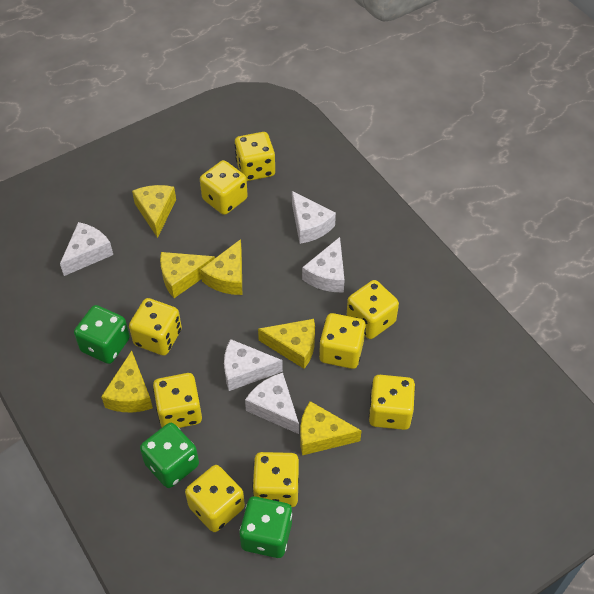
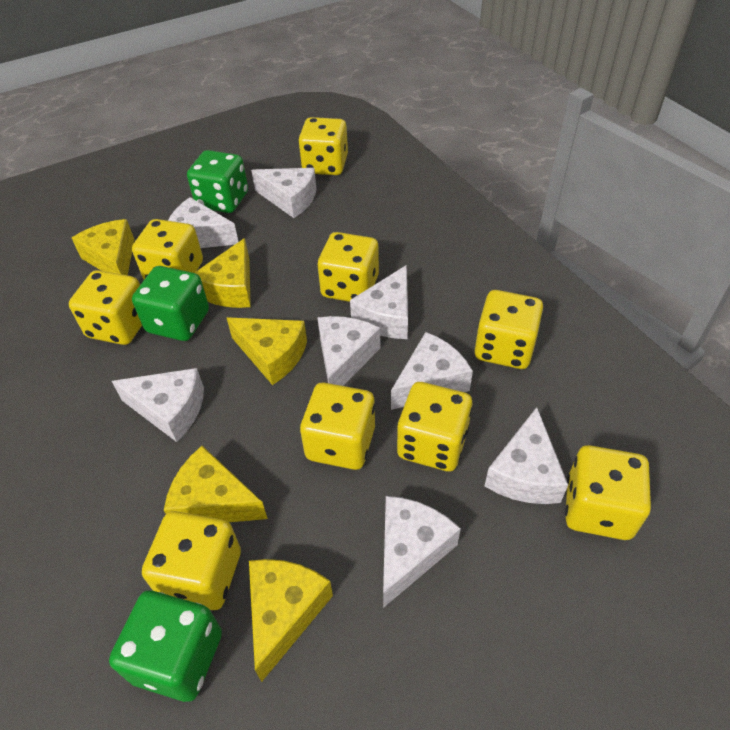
white cheese: 5 -> 8
yellow cheese: 6 -> 5

